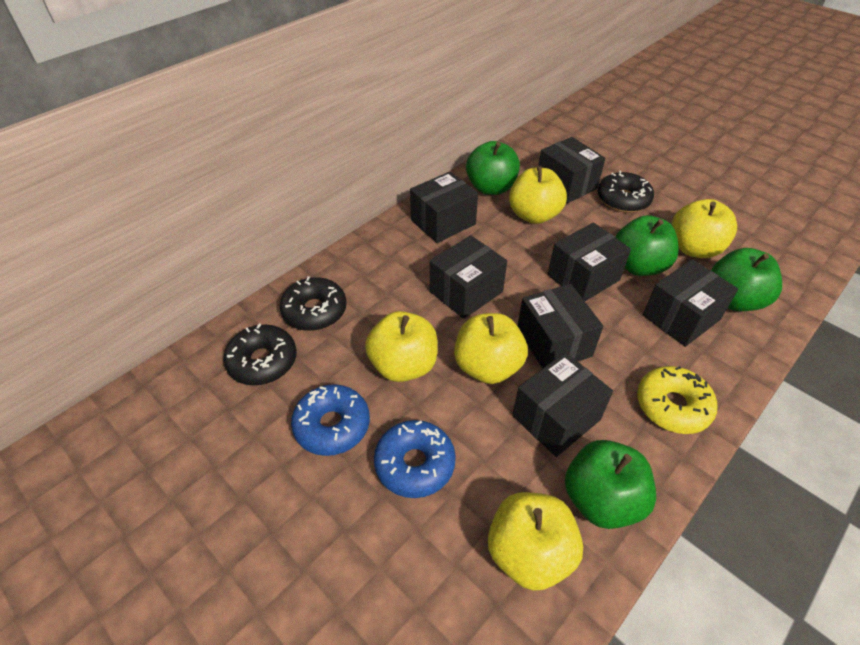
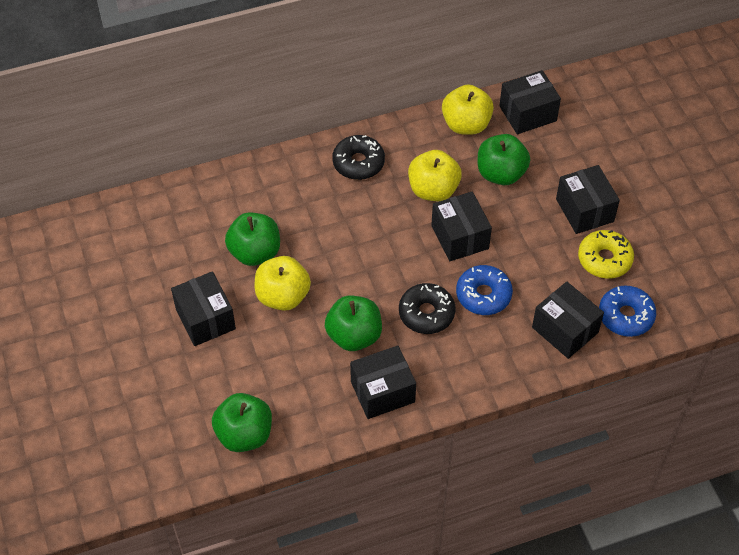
black box: 7 -> 6
black donut: 3 -> 2
yellow apple: 5 -> 3

